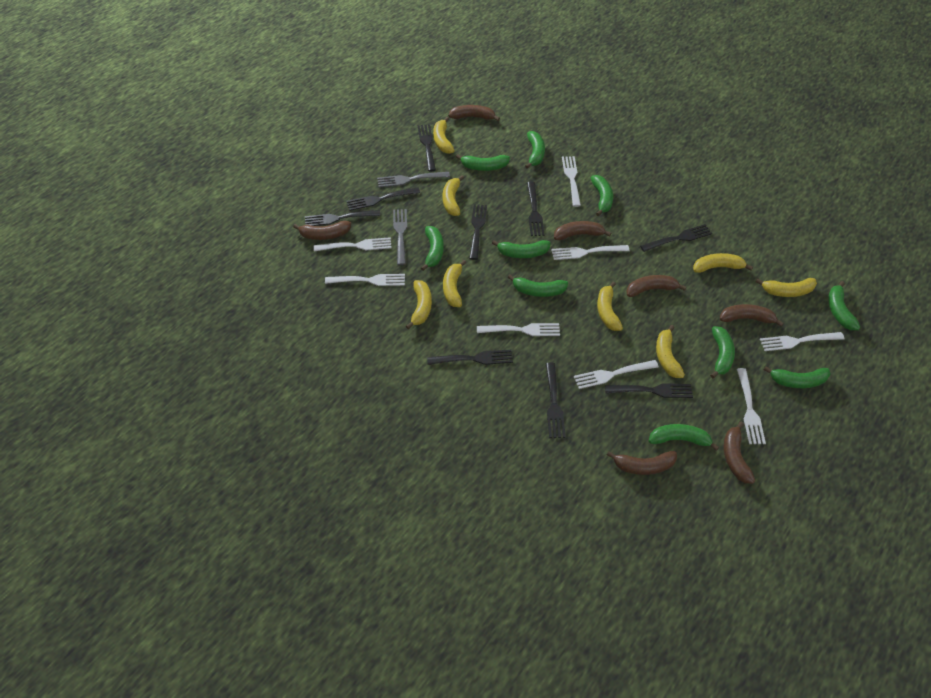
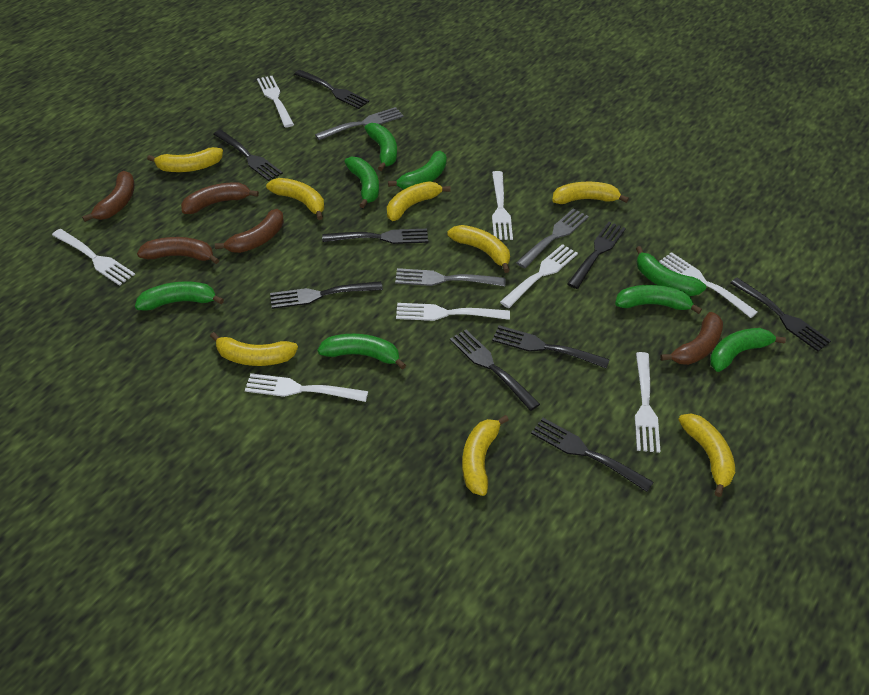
brown banana: 7 -> 5
green banana: 10 -> 8
grey fork: 2 -> 3

